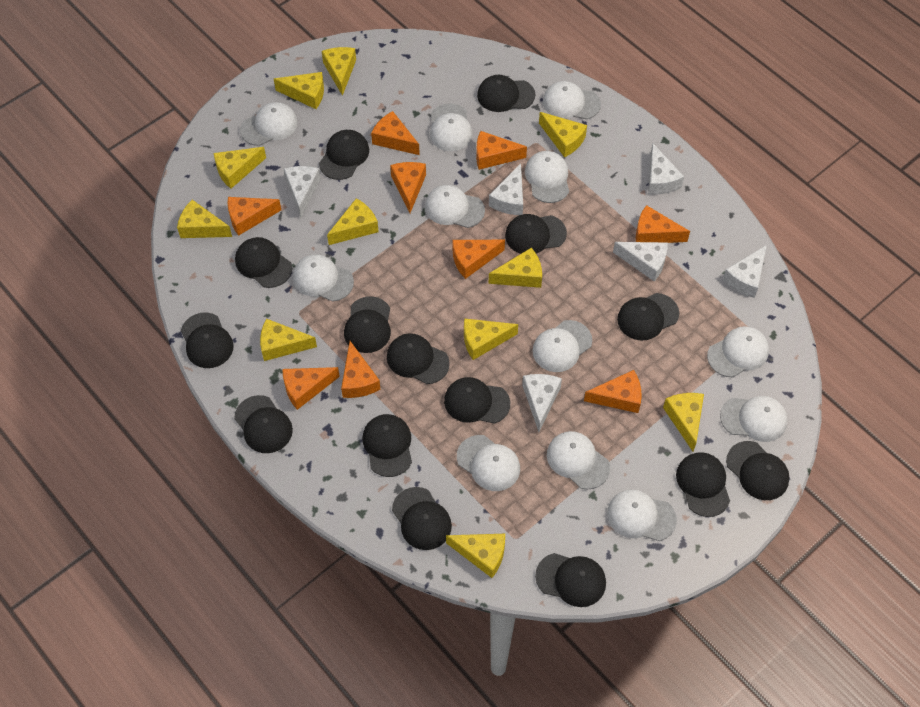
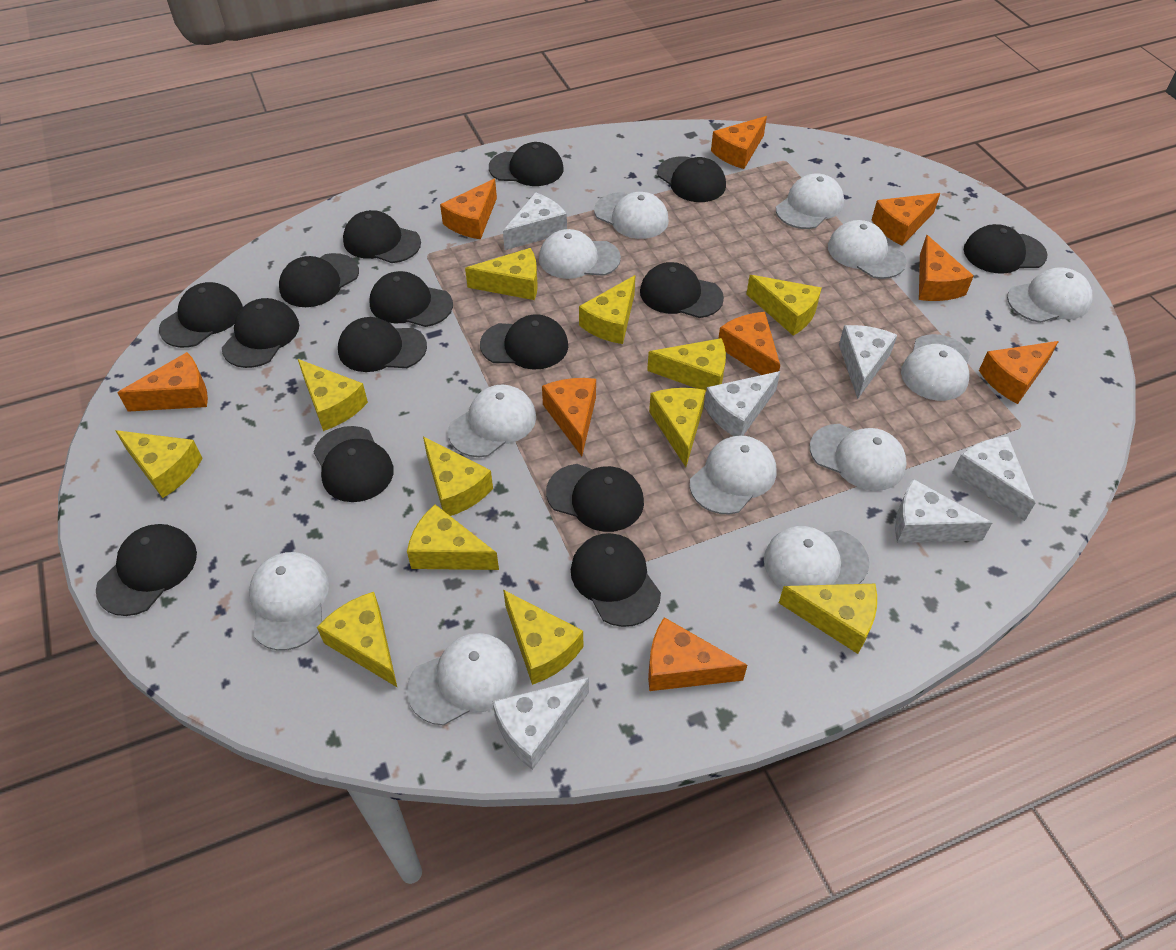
yellow cheese: 11 -> 12

